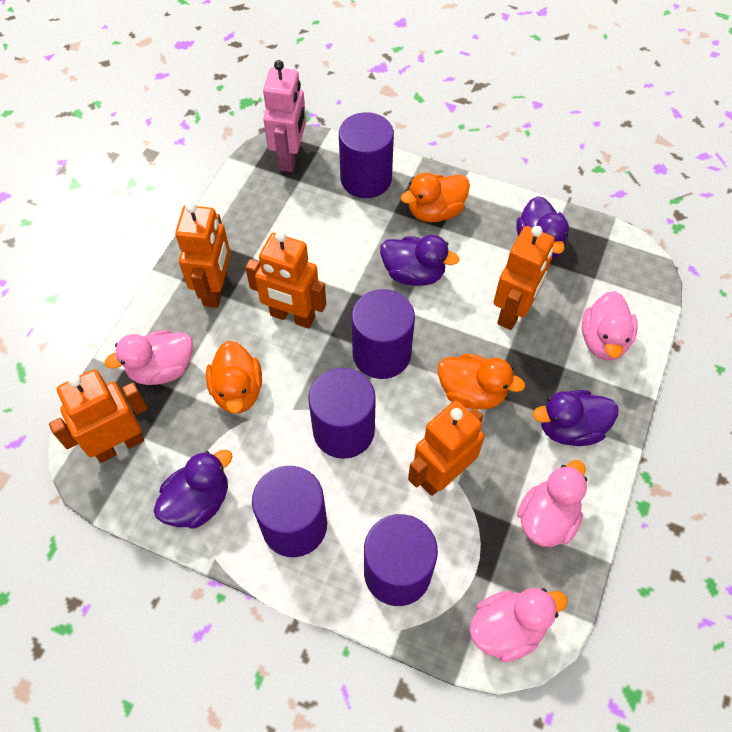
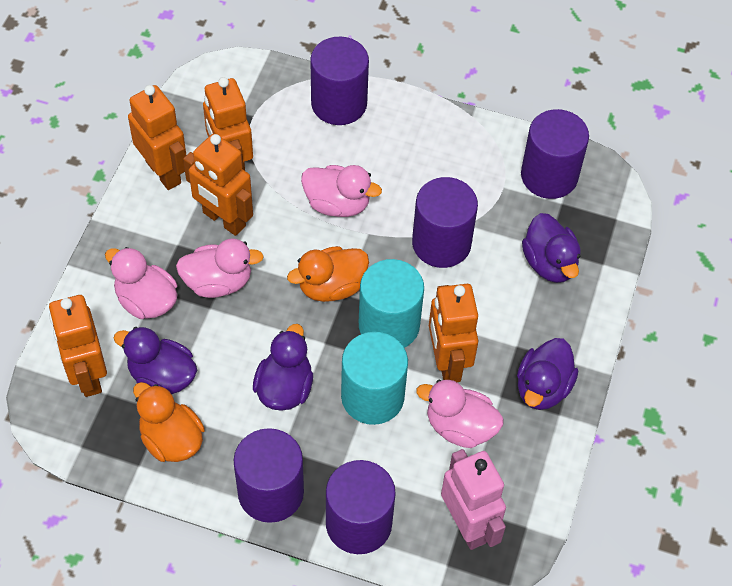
orange duck: 3 -> 2
turquoise cylinder: 0 -> 2

